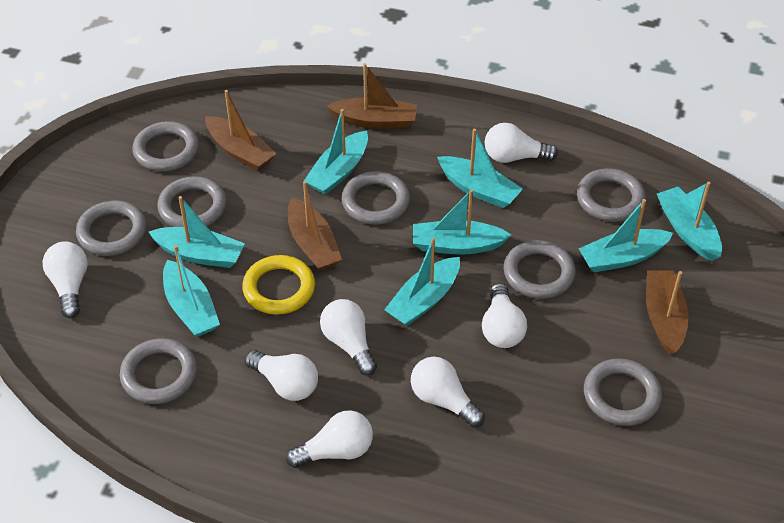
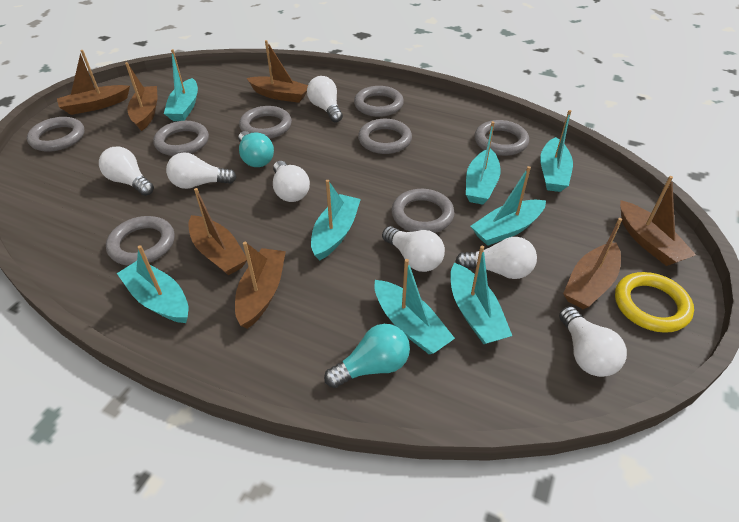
brown boat: 4 -> 7
turquoise light bulb: 0 -> 2

